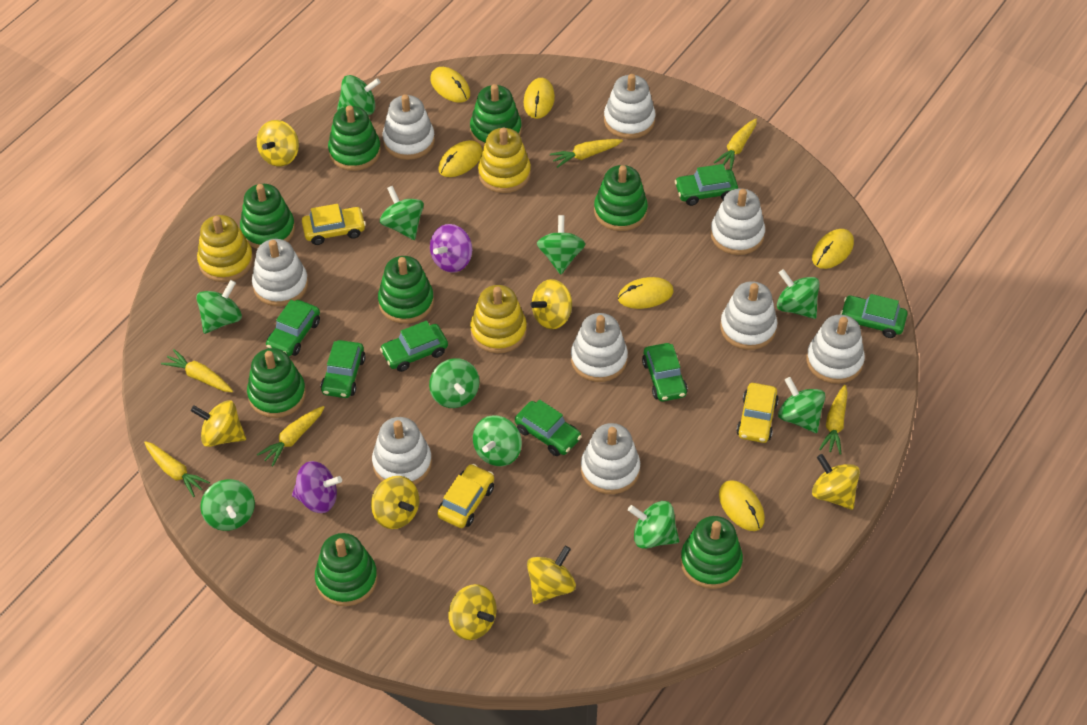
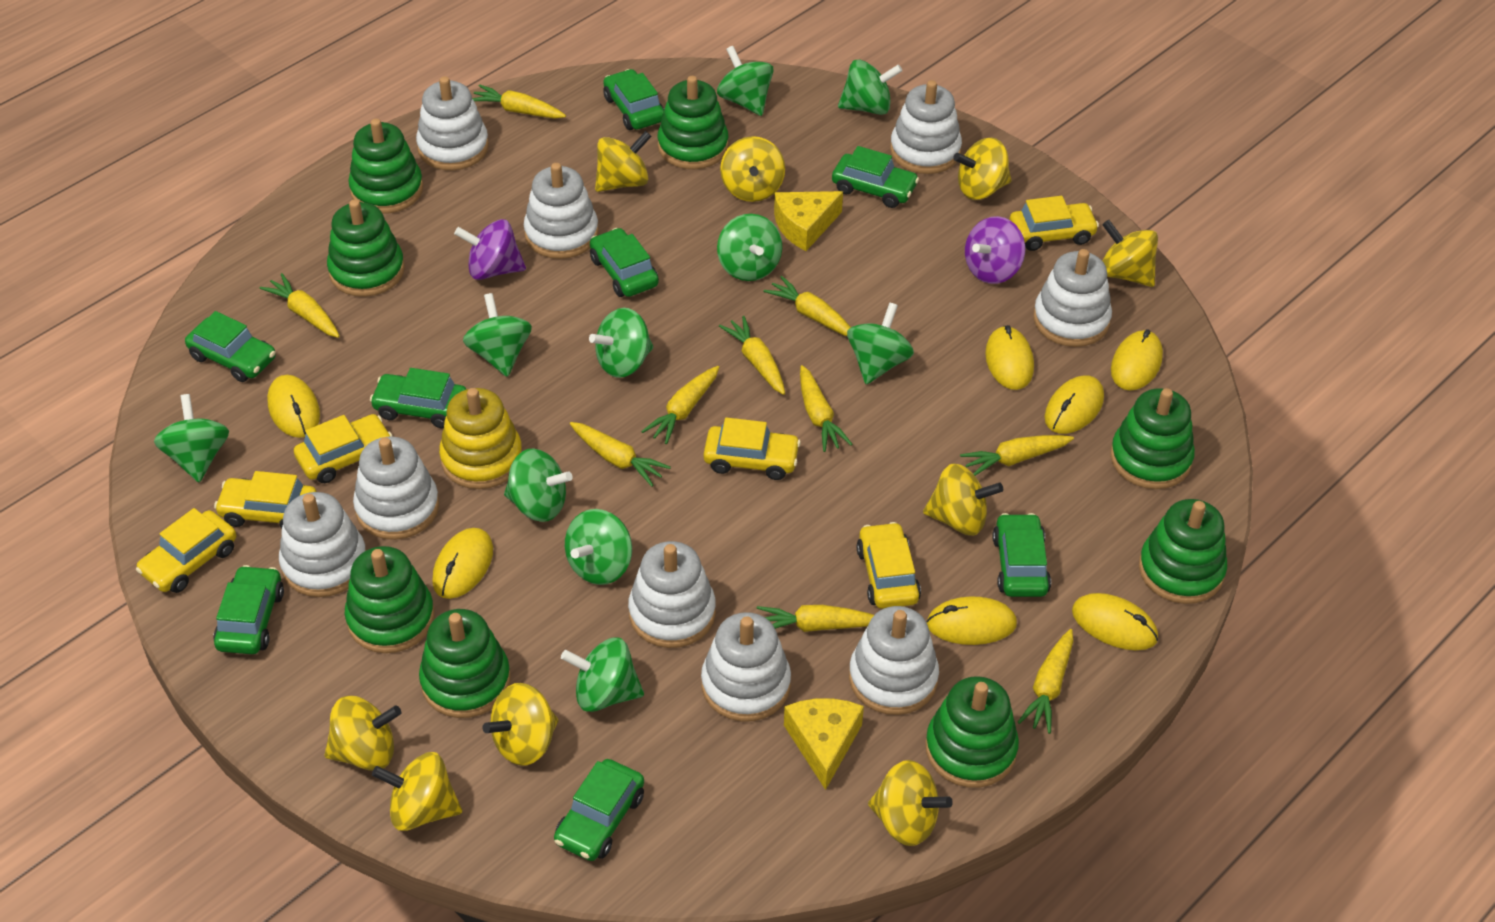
green car: 7 -> 8
yellow car: 3 -> 6
yellow carrot: 6 -> 10
yellow cheese: 0 -> 2
yellow mouse: 6 -> 7
yellow spinning top: 7 -> 9
yellow stacking toy: 3 -> 1

